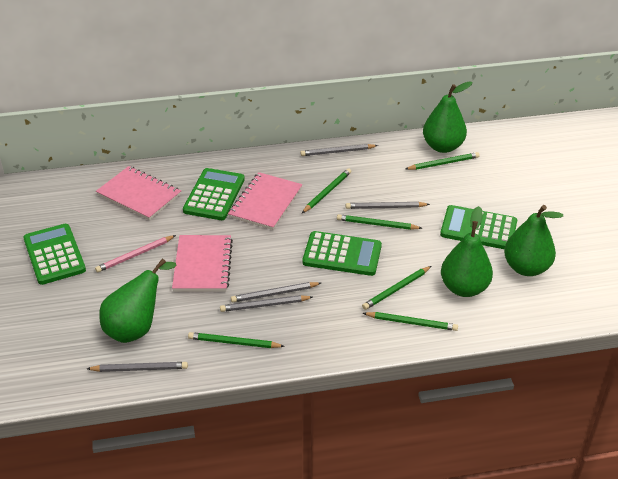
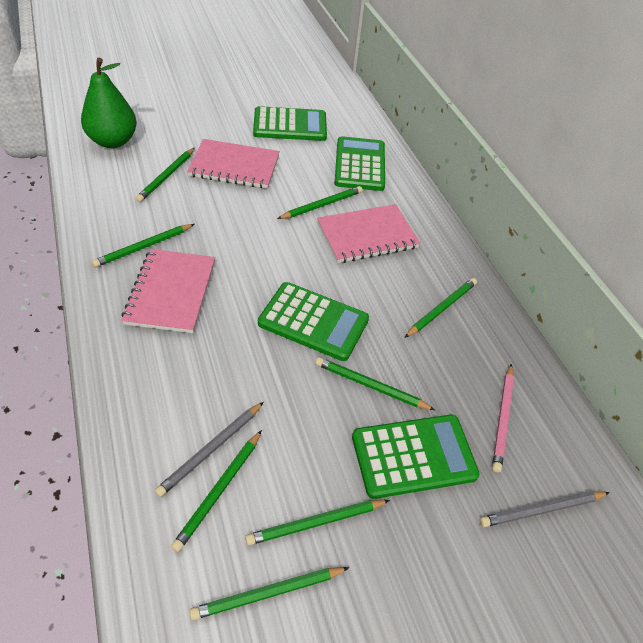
green pear: 4 -> 1
green pencil: 6 -> 8
grey pencil: 5 -> 2

